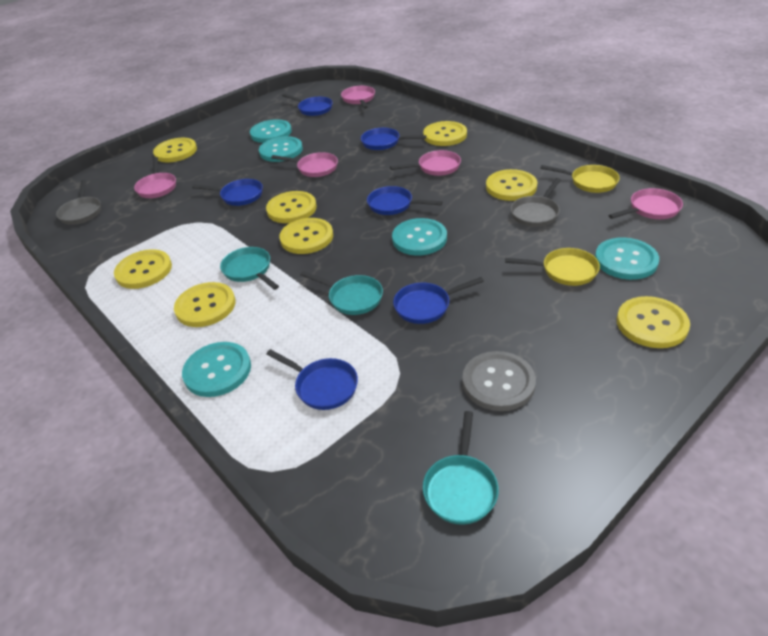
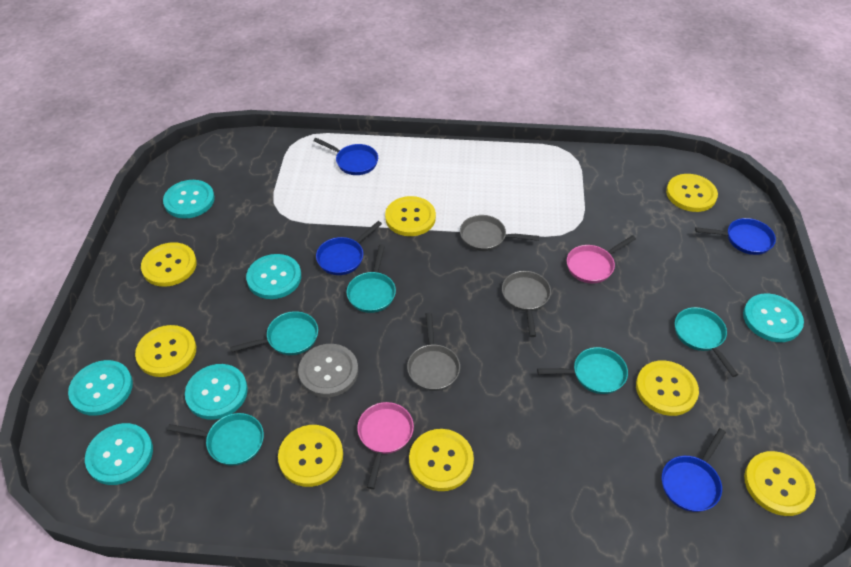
blue pan: 6 -> 4
grey pan: 2 -> 3
pink pan: 5 -> 2
turquoise button: 5 -> 6
turquoise pan: 3 -> 5
yellow pan: 2 -> 0

